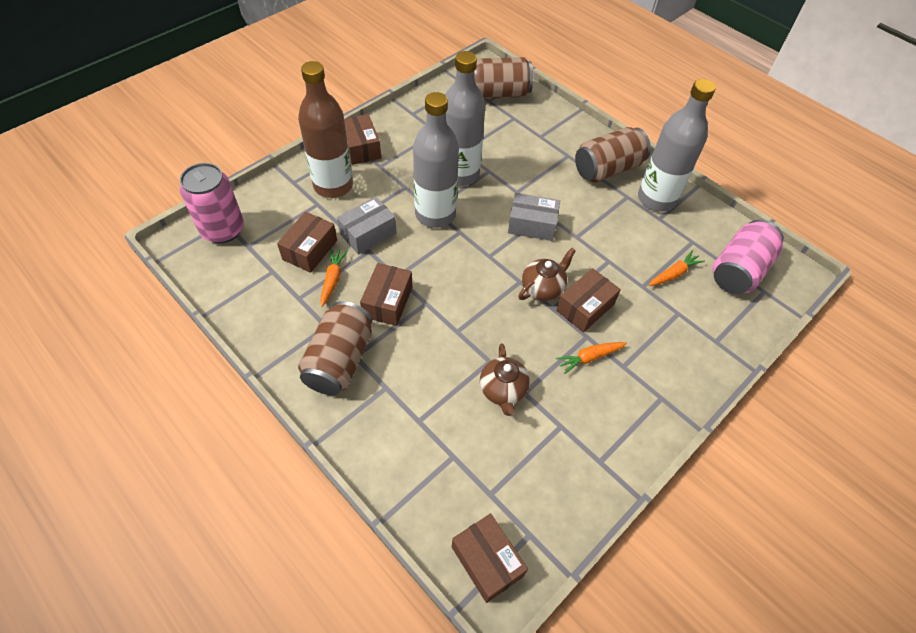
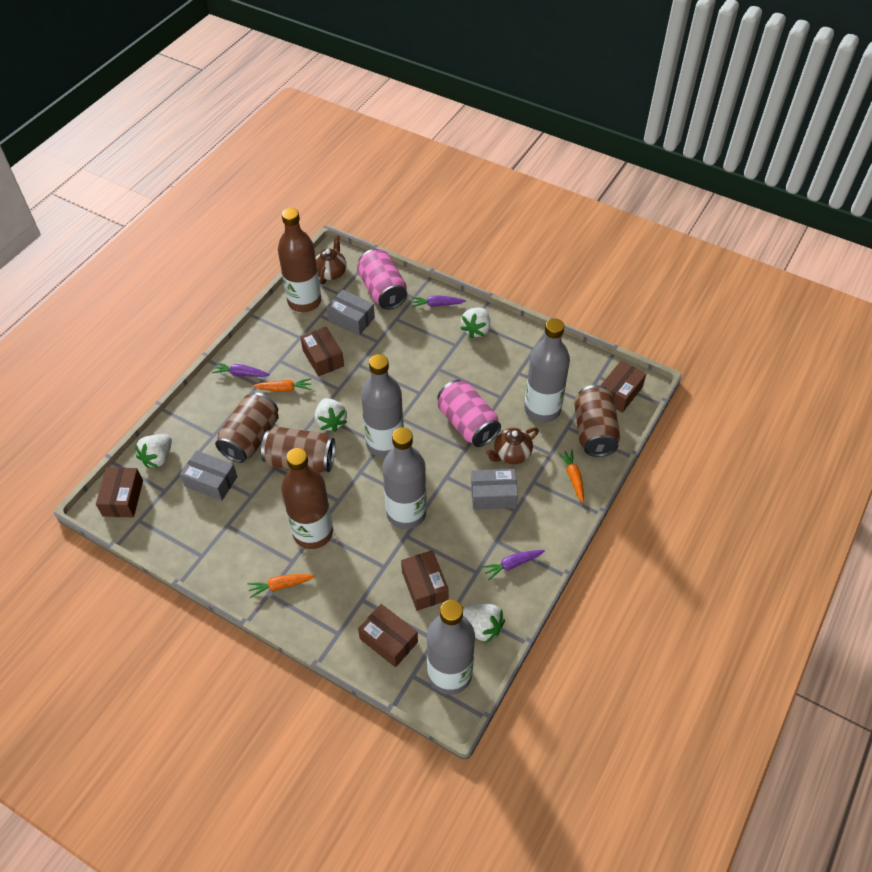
brown bottle: 1 -> 2
grey bottle: 3 -> 4
grey box: 2 -> 3
purple carrot: 0 -> 3
white strawberry: 0 -> 4

